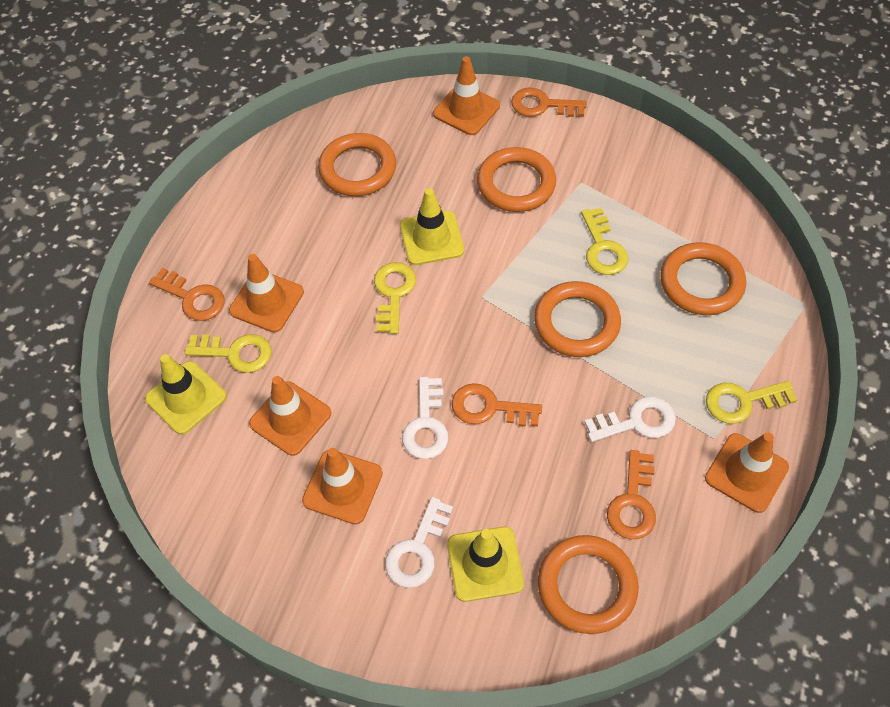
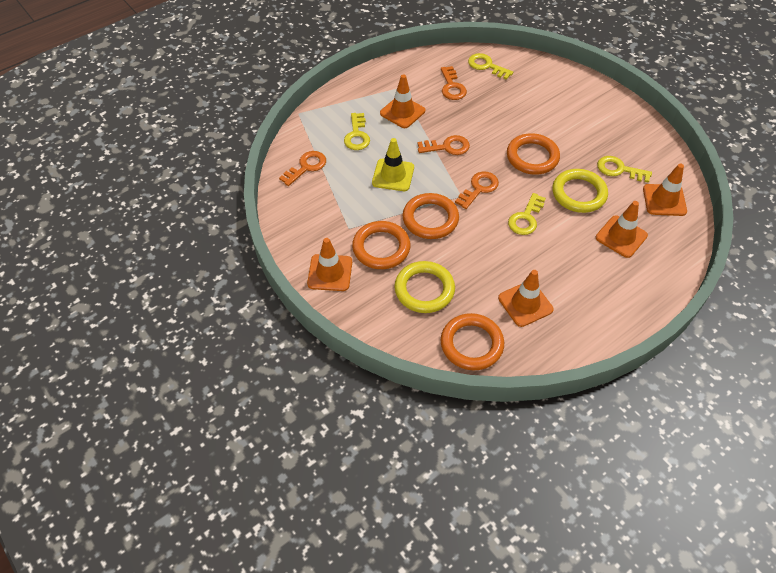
orange ring: 5 -> 4
white key: 3 -> 0
yellow ring: 0 -> 2
yellow traffic cone: 3 -> 1

